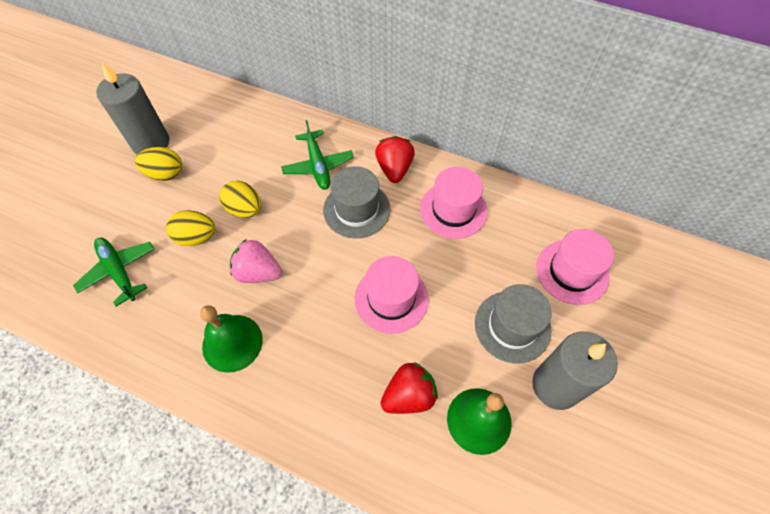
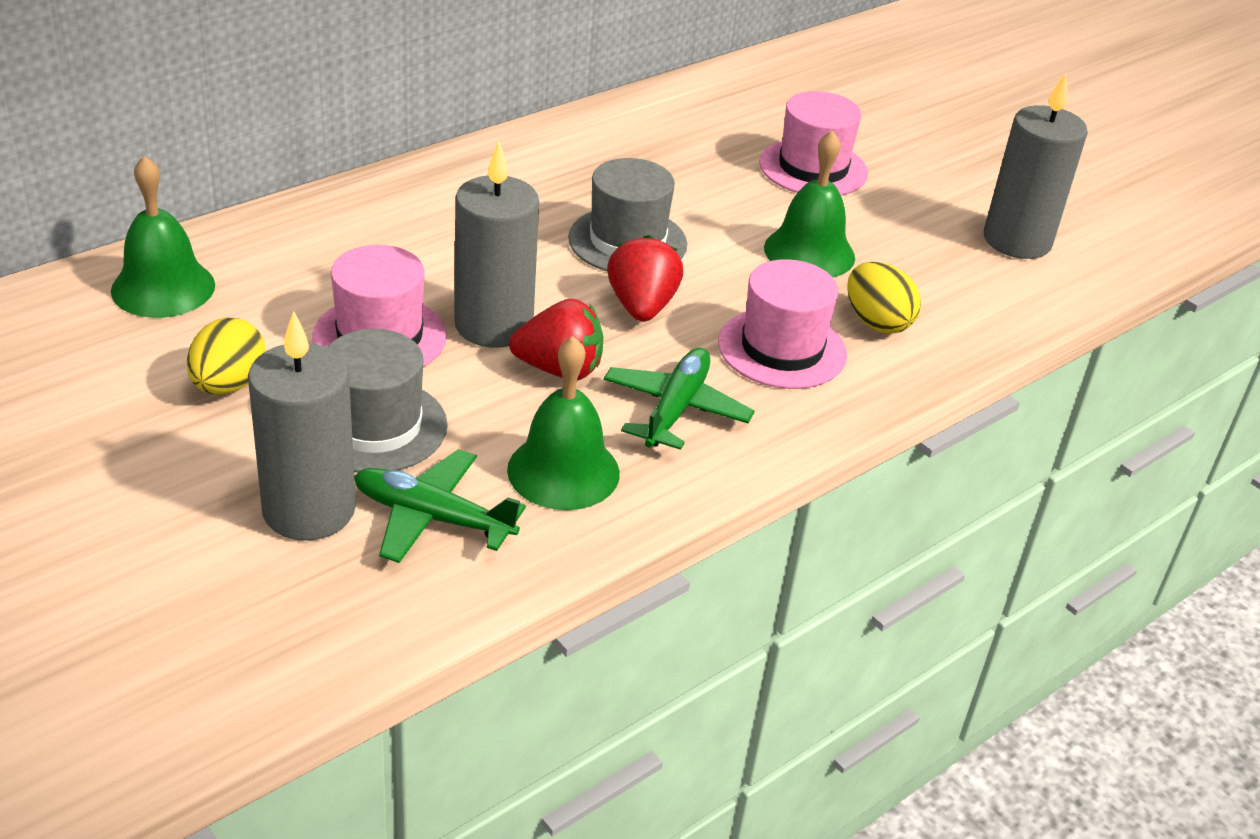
green bell: 2 -> 3
grey candle: 2 -> 3
pink strawberry: 1 -> 0
yellow egg: 3 -> 2

